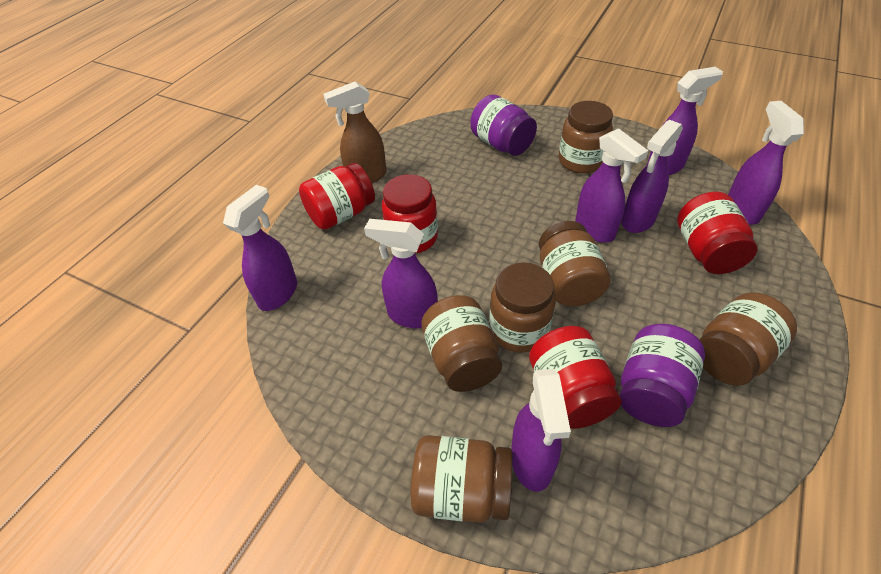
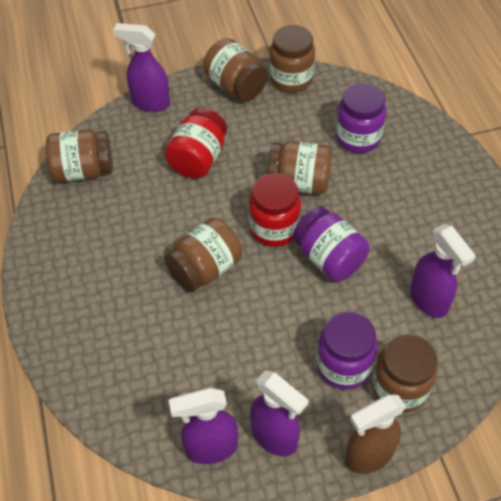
purple jar: 2 -> 3
purple spray bottle: 7 -> 4
red jar: 4 -> 2

